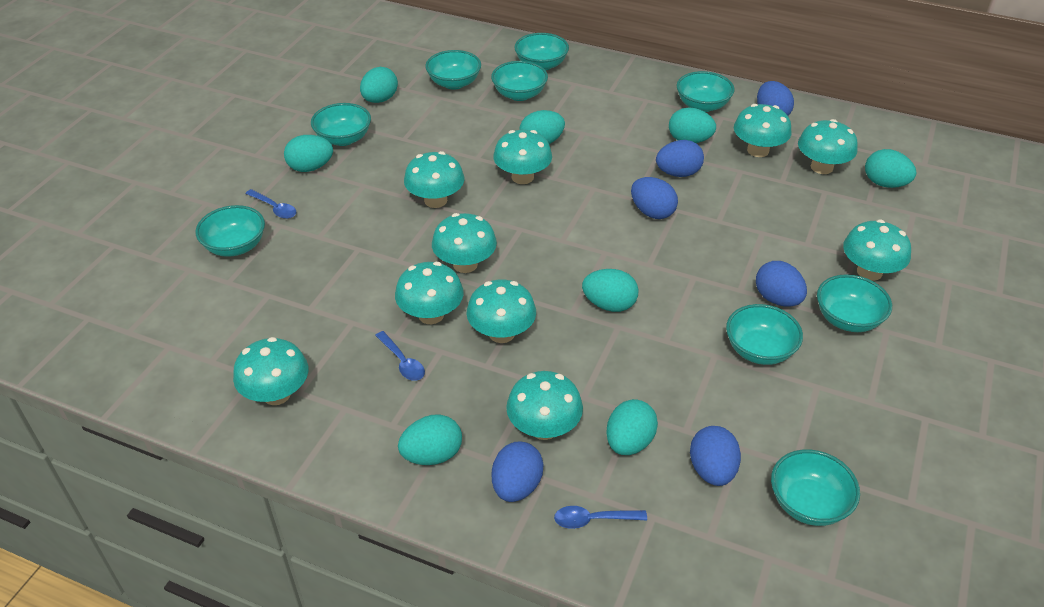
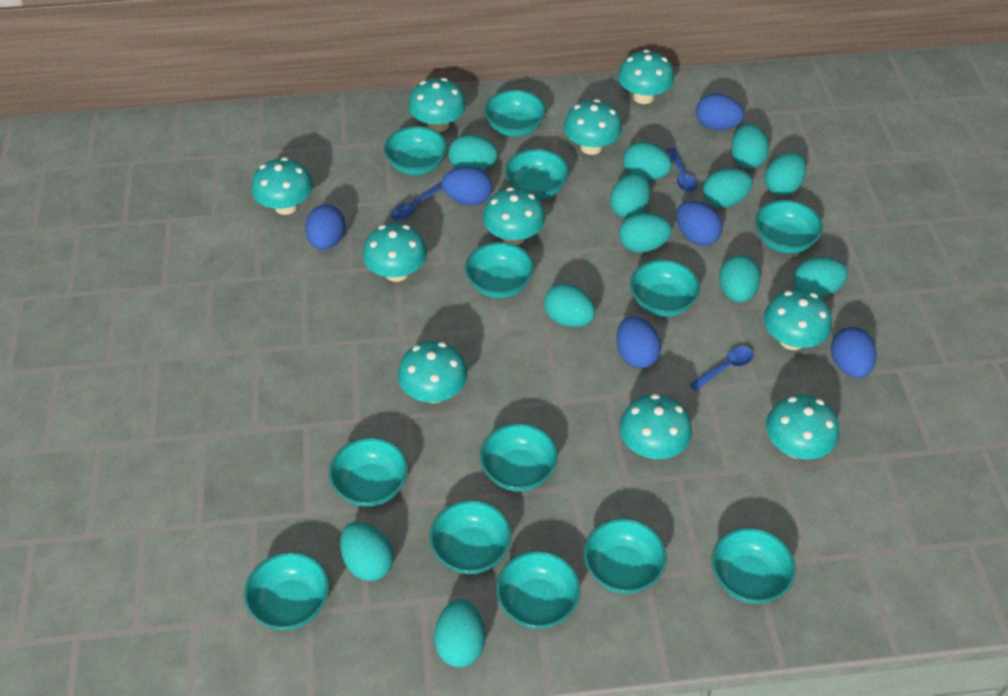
turquoise bowl: 9 -> 13
turquoise egg: 8 -> 12

